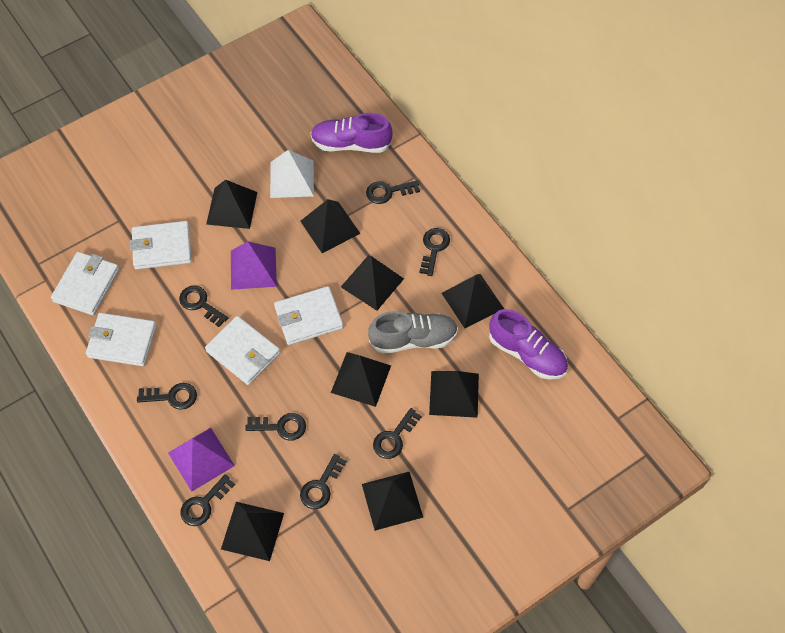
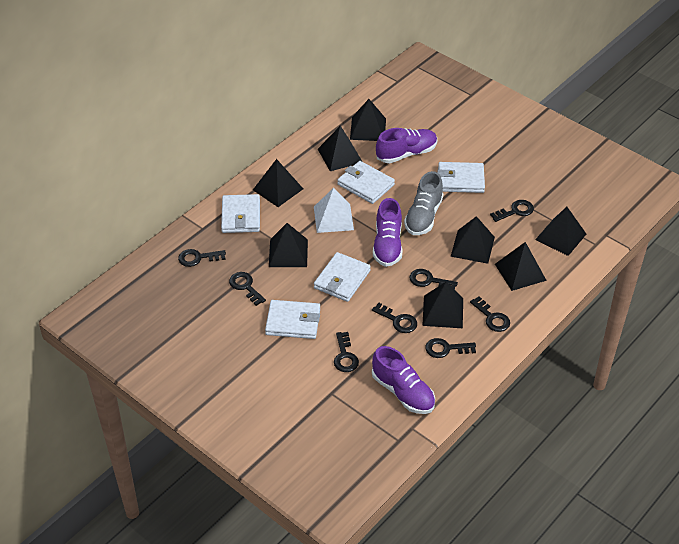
purple pyramid: 2 -> 0
purple shoe: 2 -> 3

